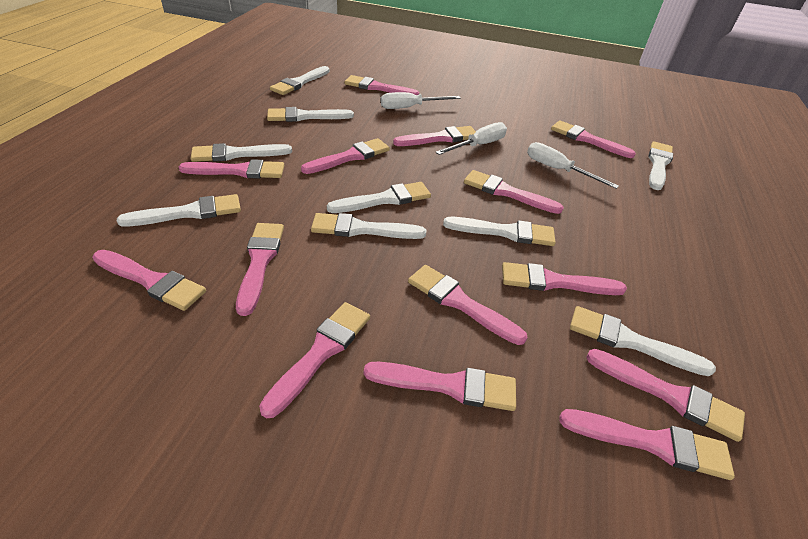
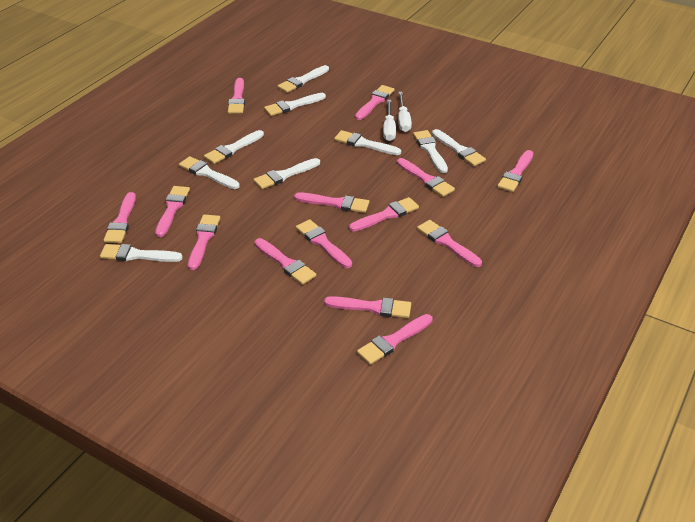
white screwdriver: 3 -> 2

